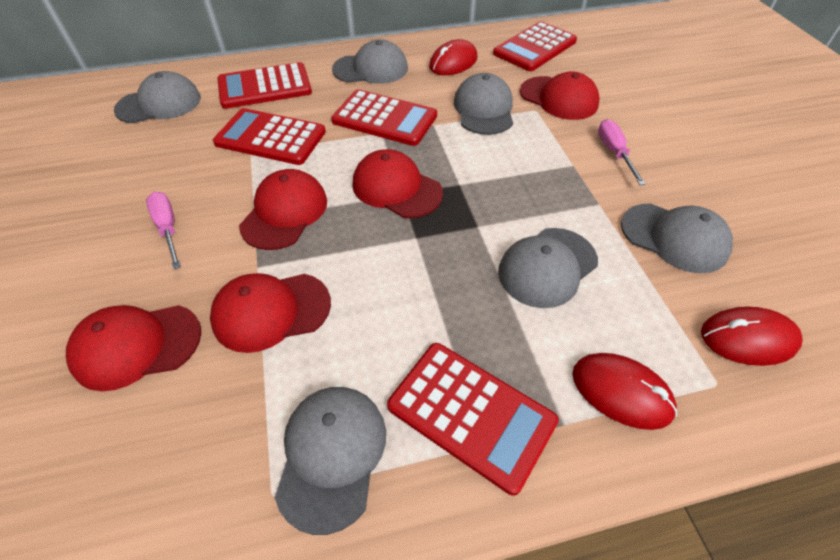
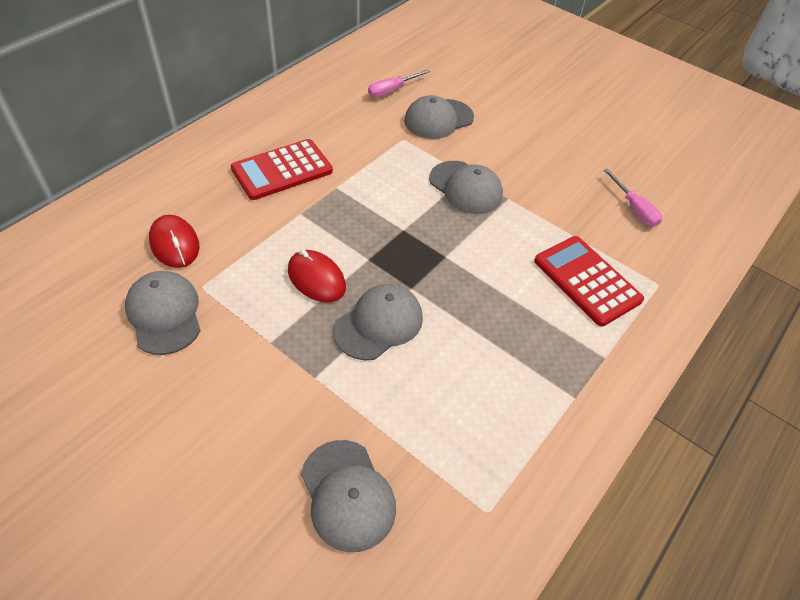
grey cap: 6 -> 5
red calculator: 5 -> 2
red cap: 5 -> 0
red mouse: 3 -> 2

